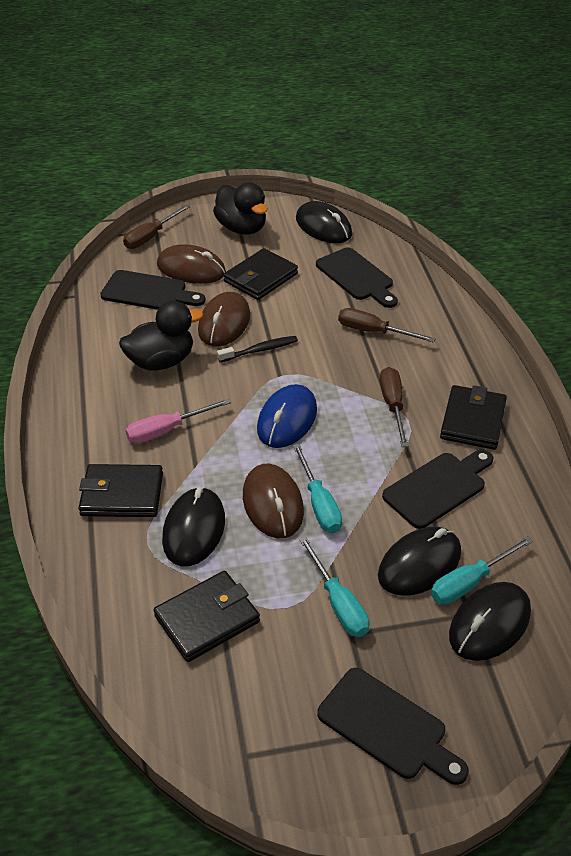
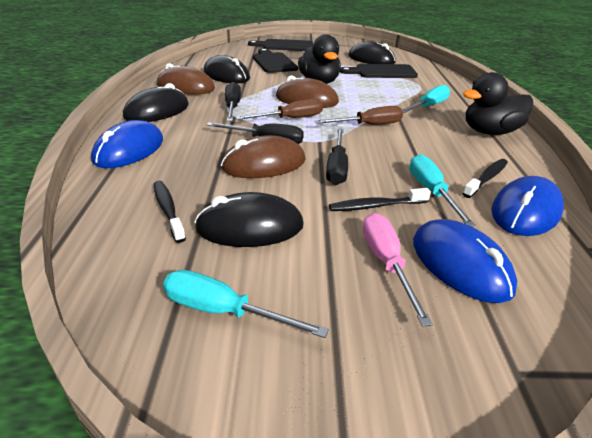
black cutting board: 4 -> 3
black screwdriver: 0 -> 3
black toothbrush: 1 -> 3
black wallet: 4 -> 0
blue mouse: 1 -> 3
brown screwdriver: 3 -> 2

